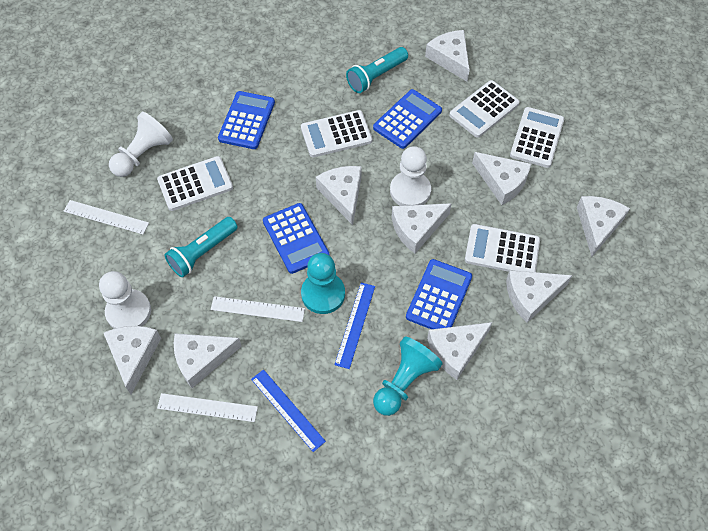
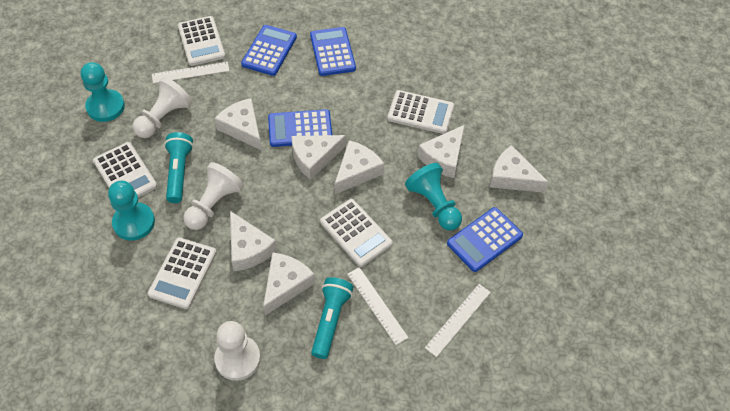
blue ruler: 2 -> 0
turquoise pawn: 2 -> 3
white cheese: 9 -> 7

